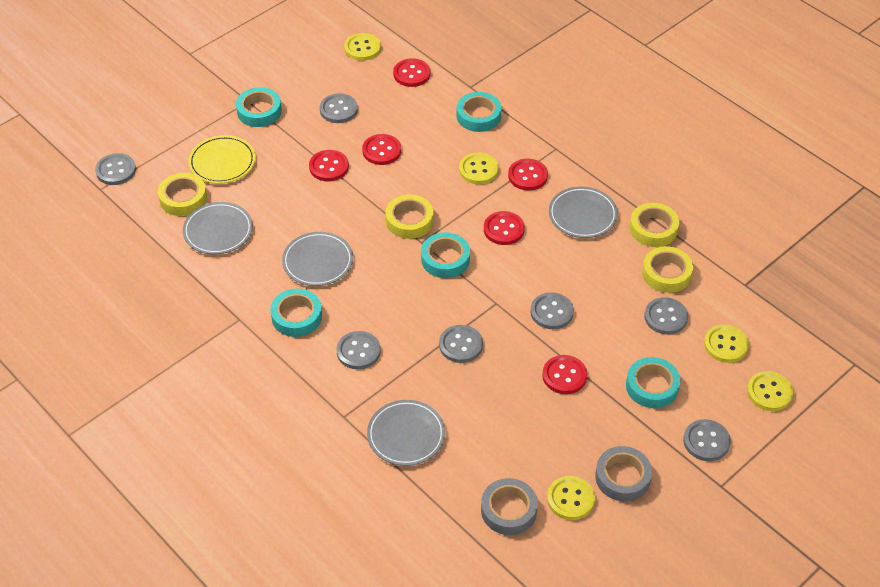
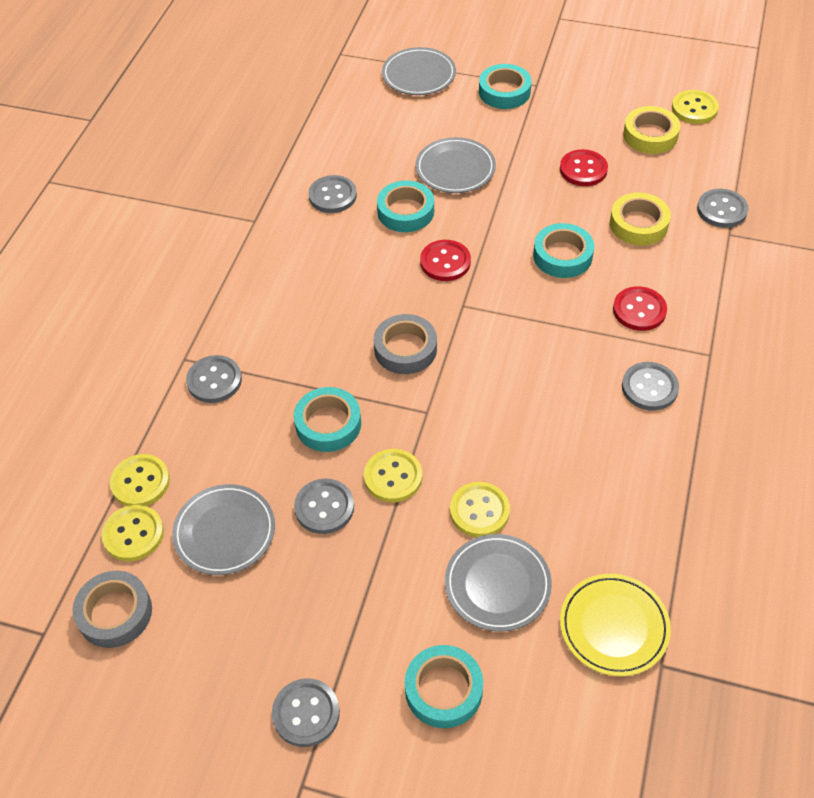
grey button: 7 -> 6
red button: 6 -> 3
yellow tape: 4 -> 2

